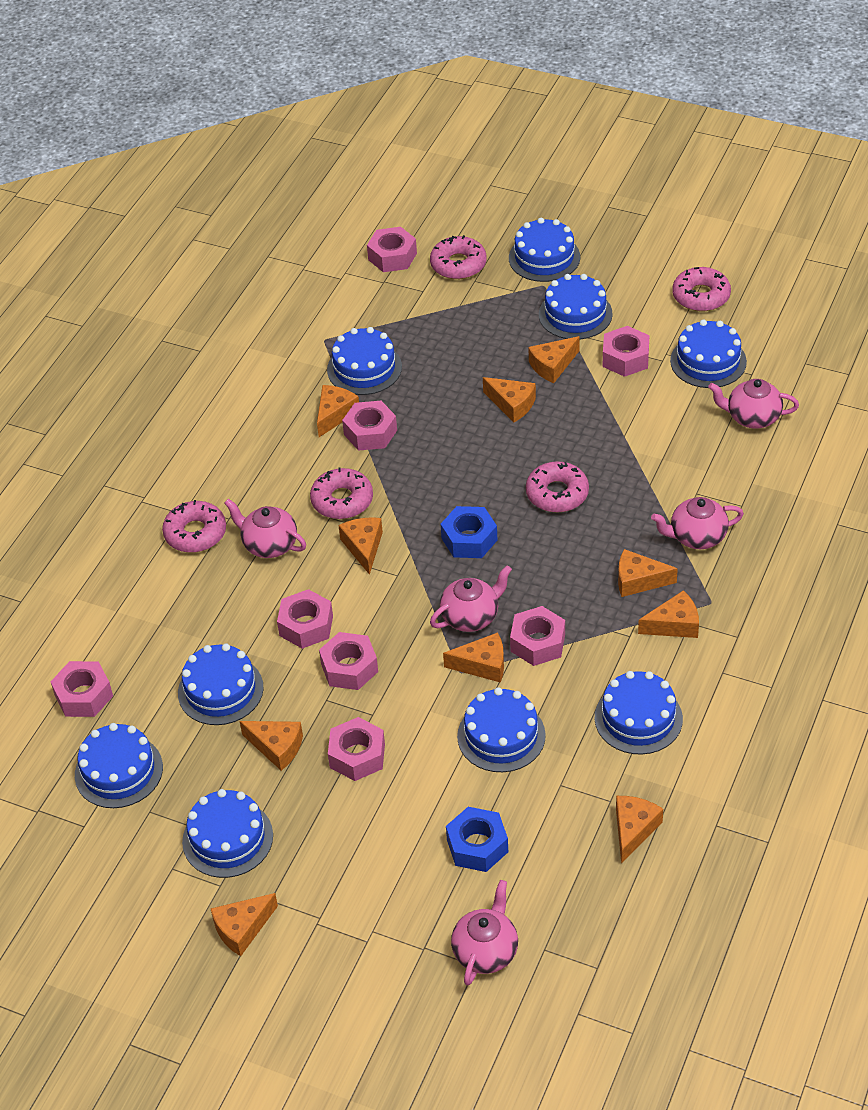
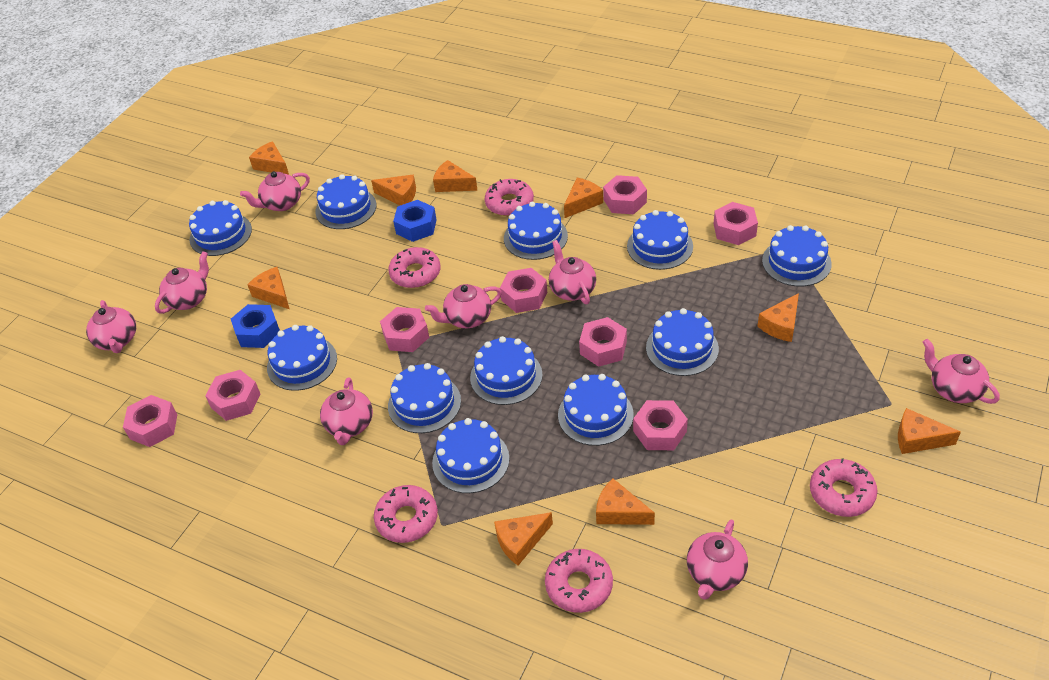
blue cake: 9 -> 11
orange cheese: 10 -> 9
pink teapot: 5 -> 8

